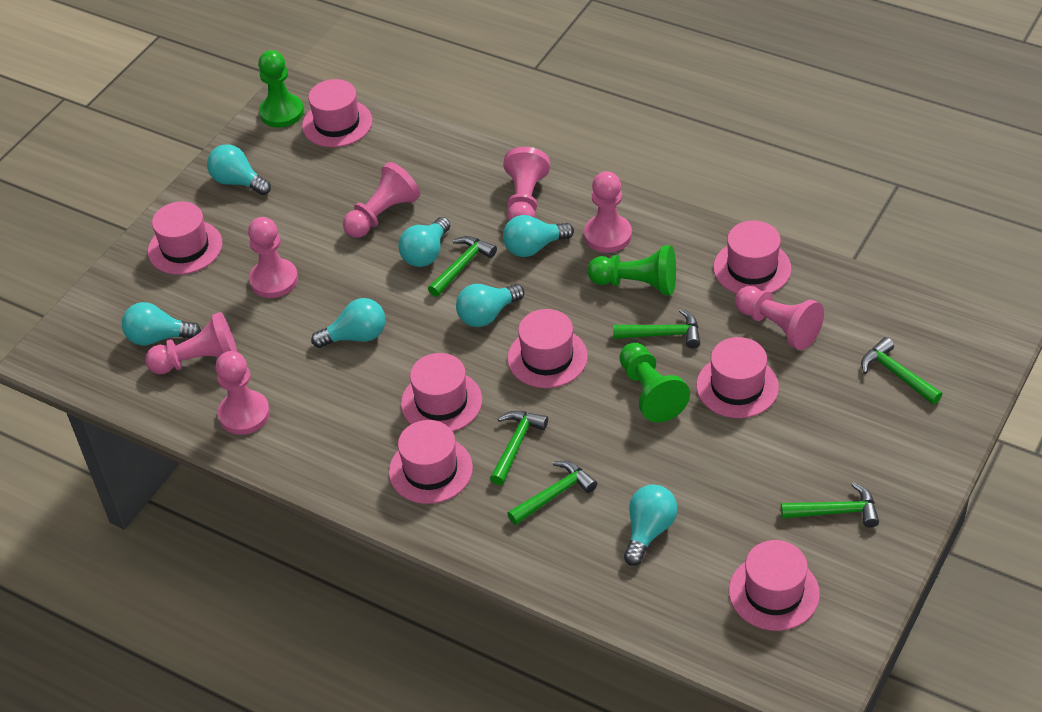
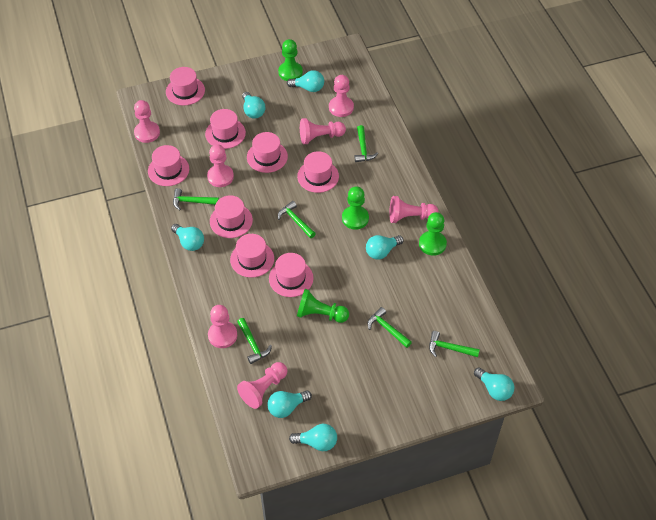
green pawn: 3 -> 4

